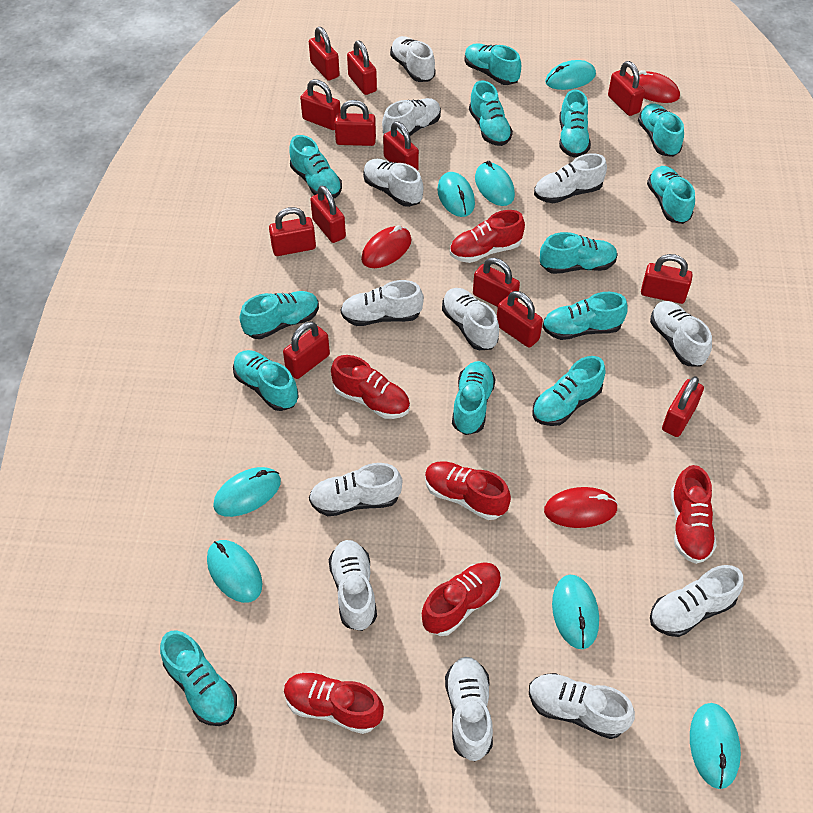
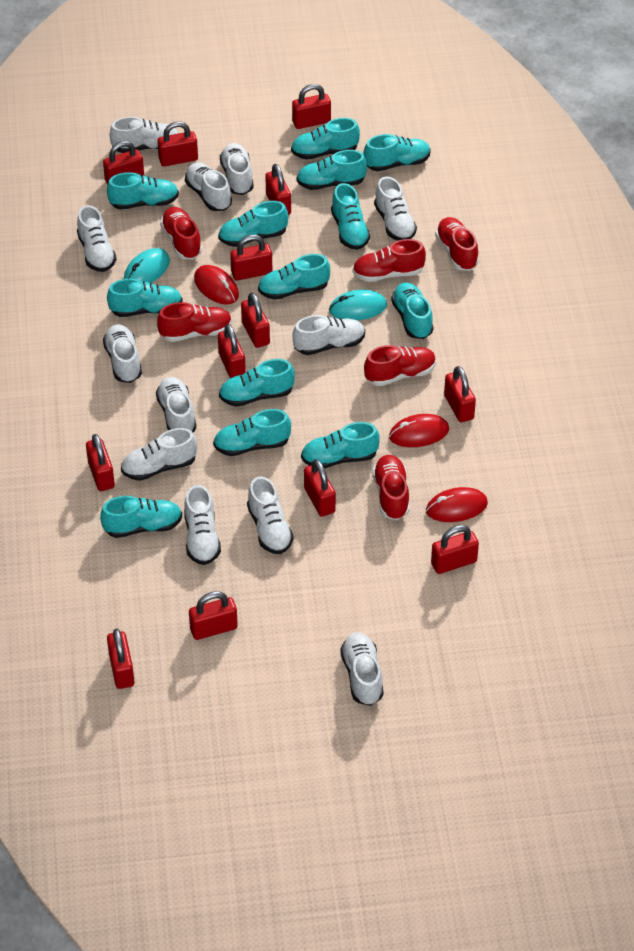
turquoise mouse: 7 -> 2

